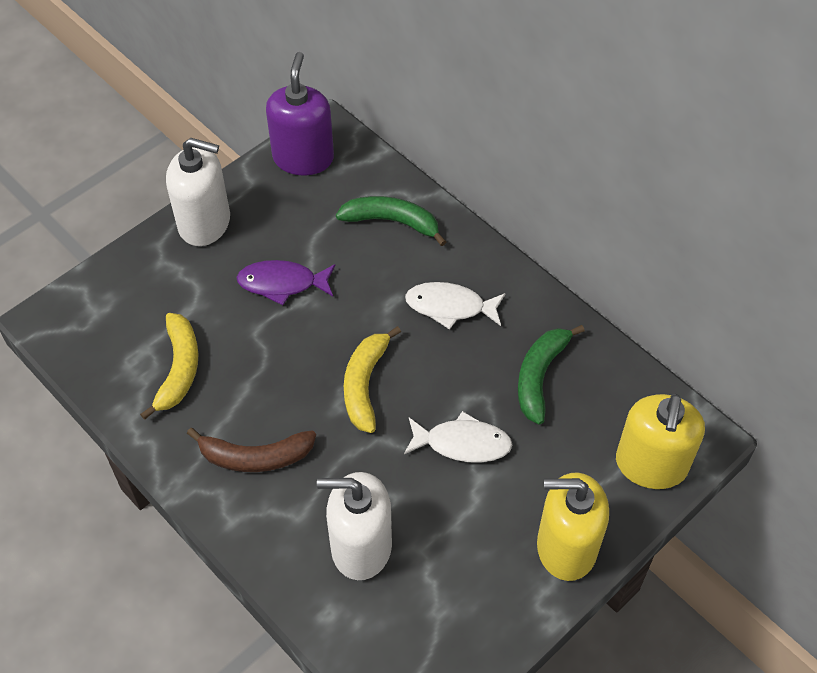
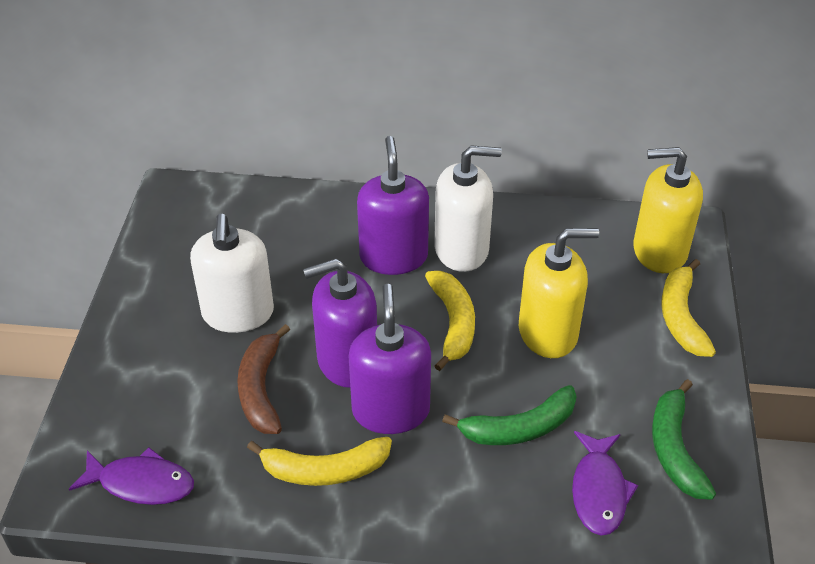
purple fish: 1 -> 2
purple soap dispenser: 1 -> 3
white fish: 2 -> 0
yellow banana: 2 -> 3

